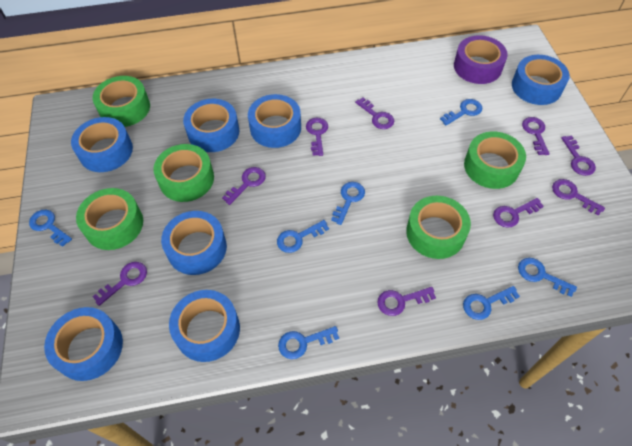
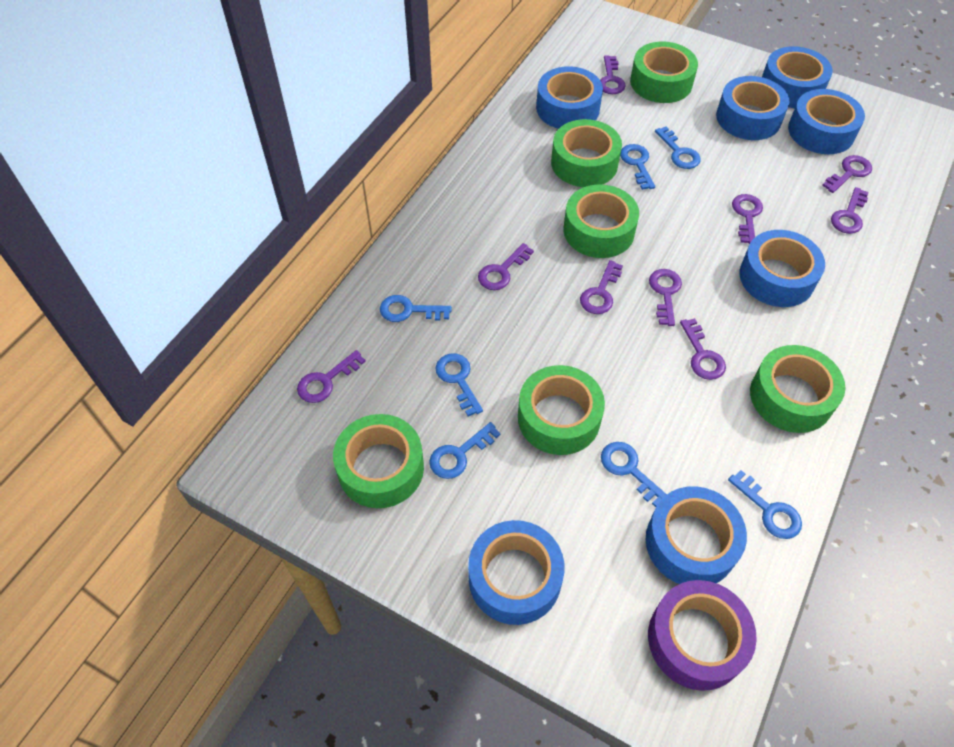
green tape: 5 -> 6

